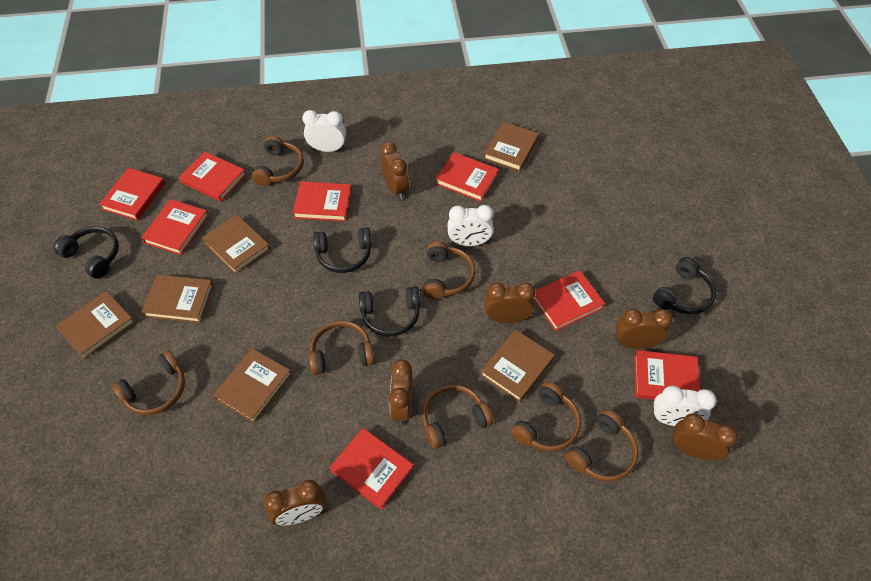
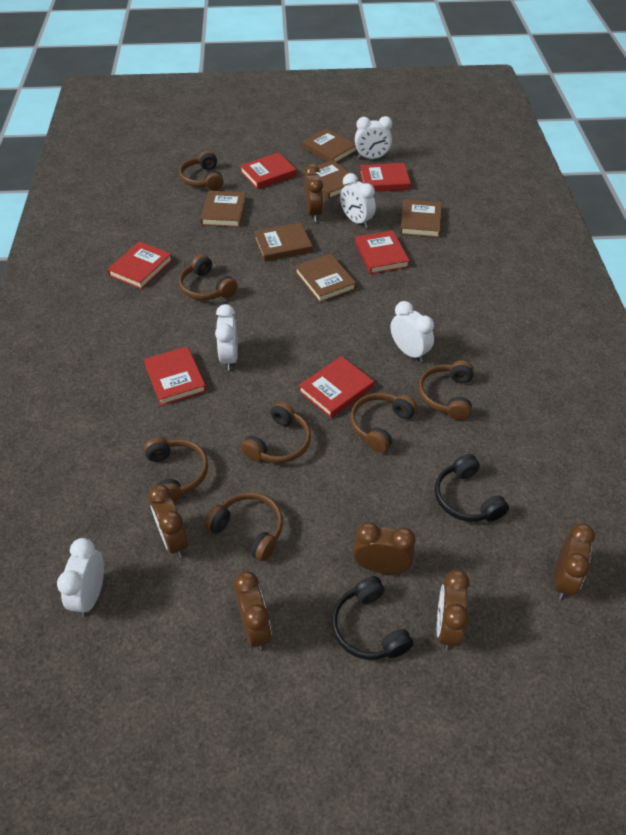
black headphones: 4 -> 2
red book: 8 -> 6
white clock: 3 -> 5

